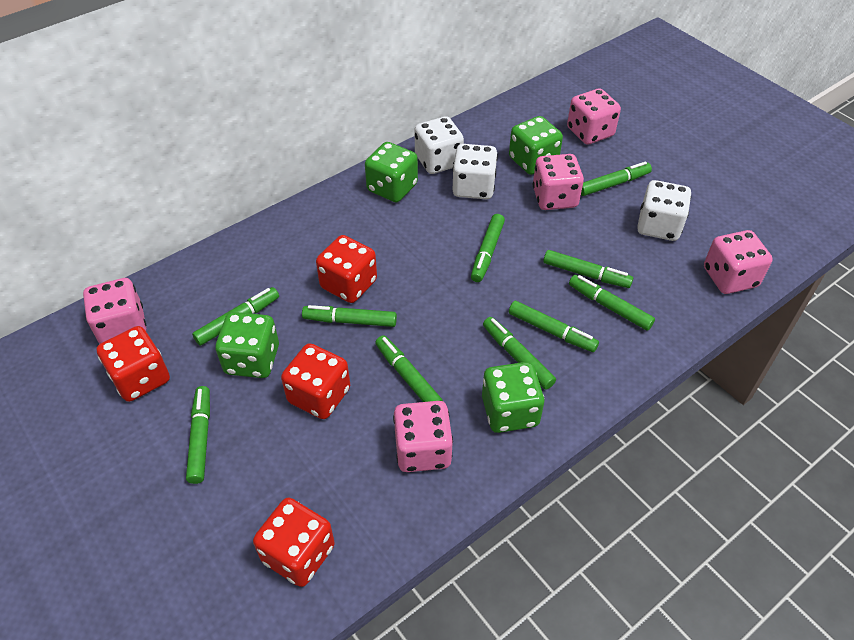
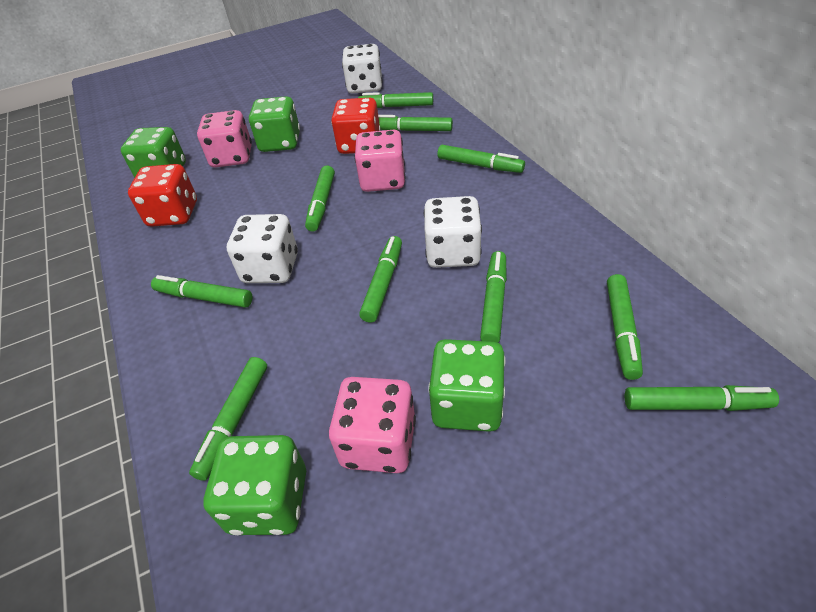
pink dice: 5 -> 3
red dice: 4 -> 2

